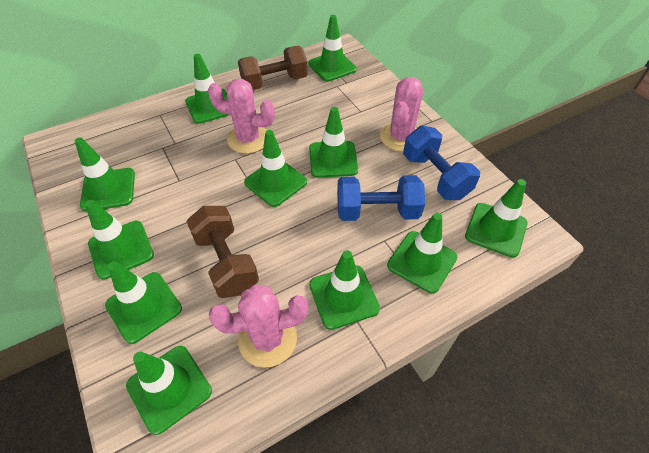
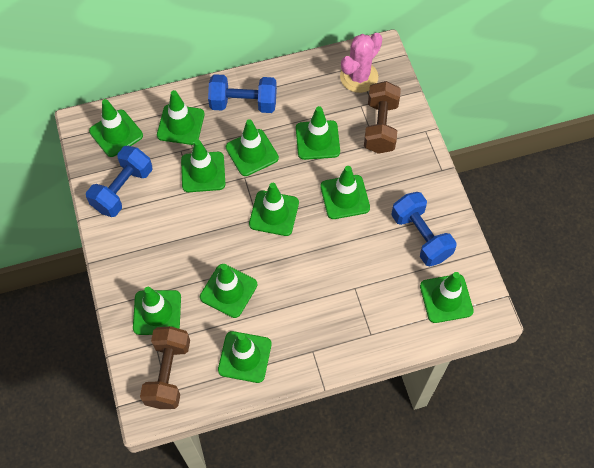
blue dumbbell: 2 -> 3
pink cactus: 3 -> 1

